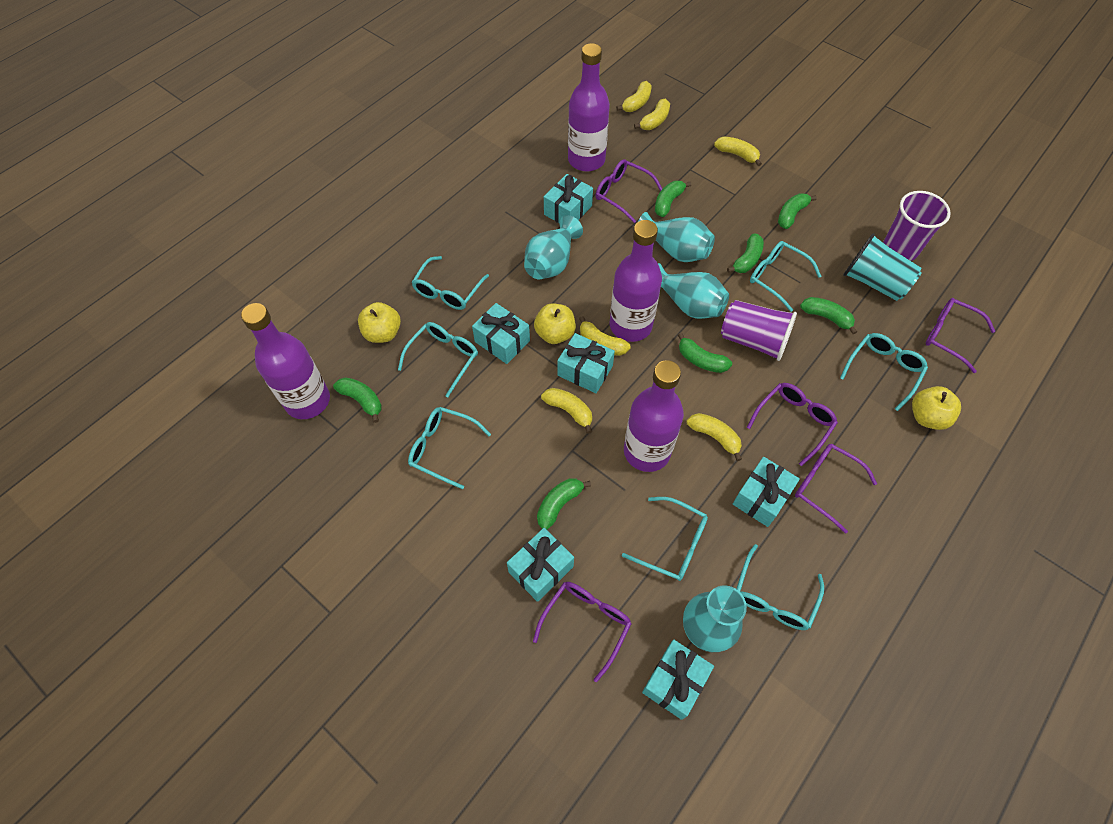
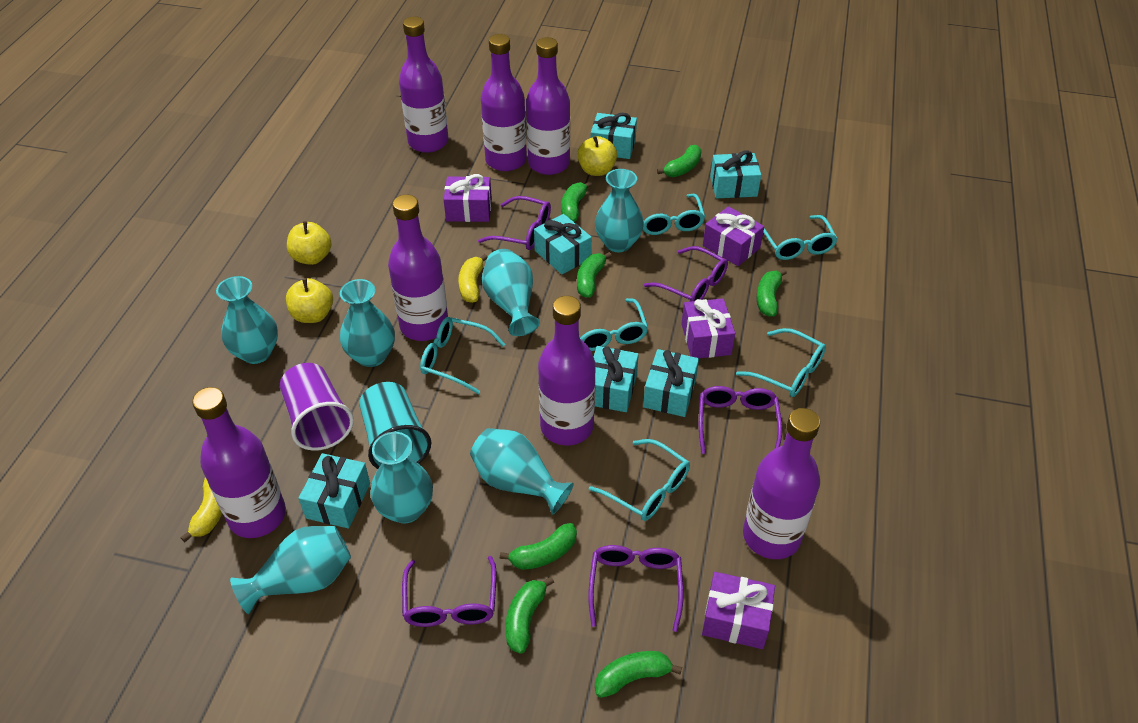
purple bottle: 4 -> 7
purple cup: 2 -> 1
purple gift: 0 -> 4
turquoise glasses: 7 -> 6
turquoise vase: 4 -> 7
yellow banana: 6 -> 2

